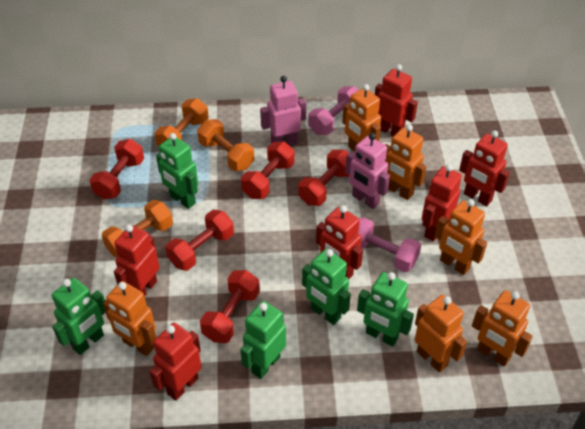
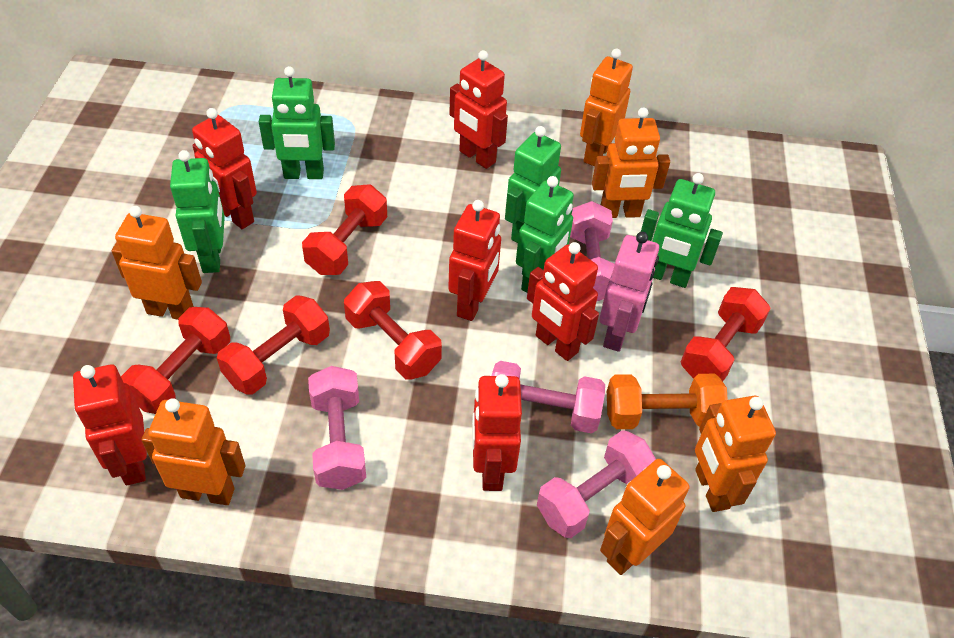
orange dumbbell: 3 -> 1
pink dumbbell: 2 -> 4
pink robot: 2 -> 1

